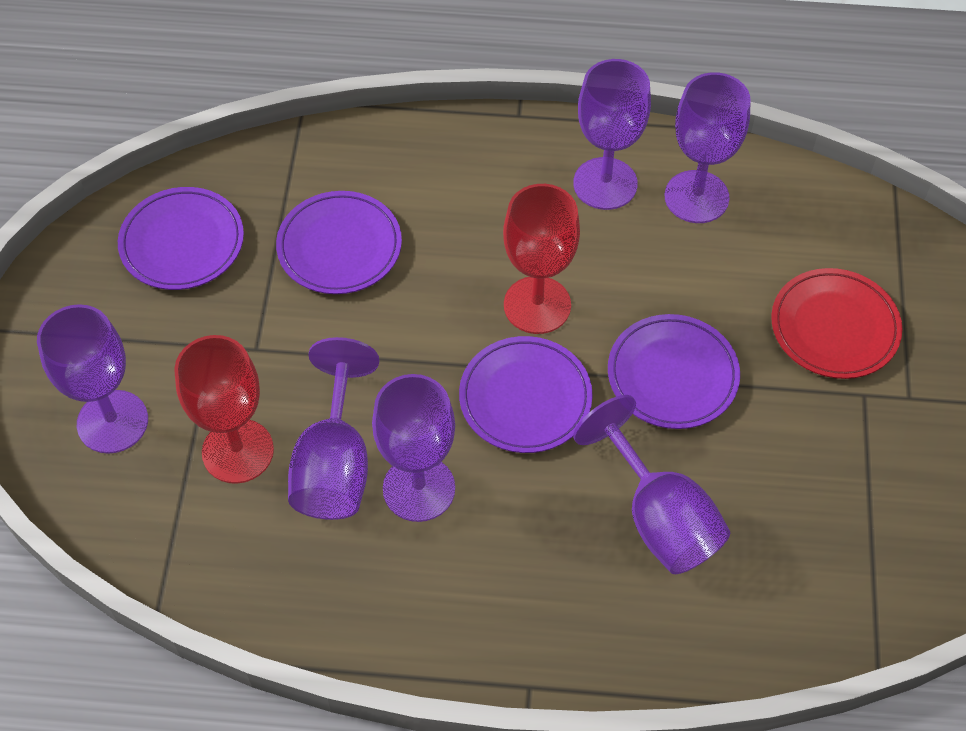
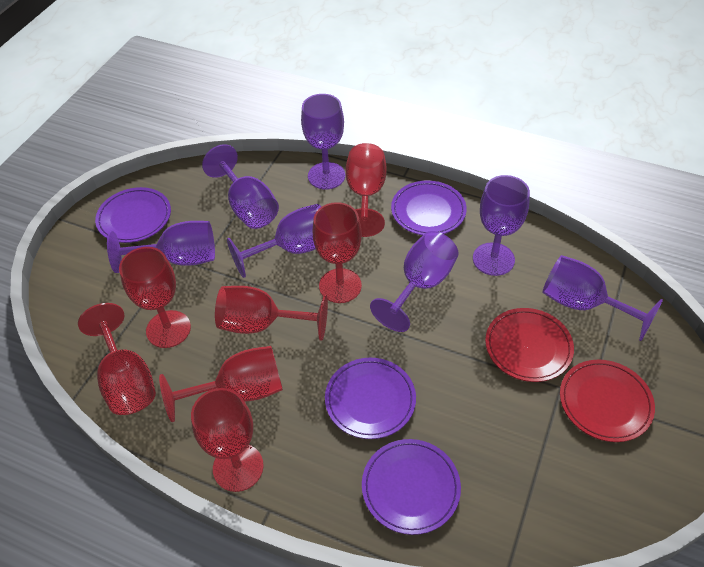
purple goblet: 6 -> 7
red goblet: 2 -> 7
red plate: 1 -> 2

